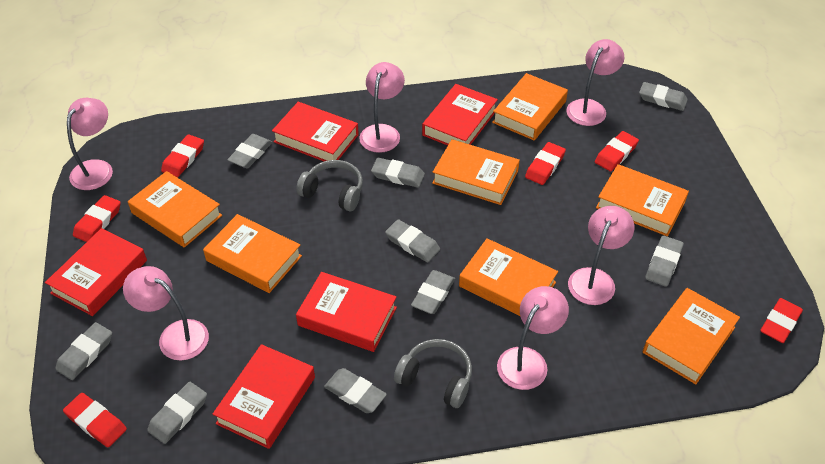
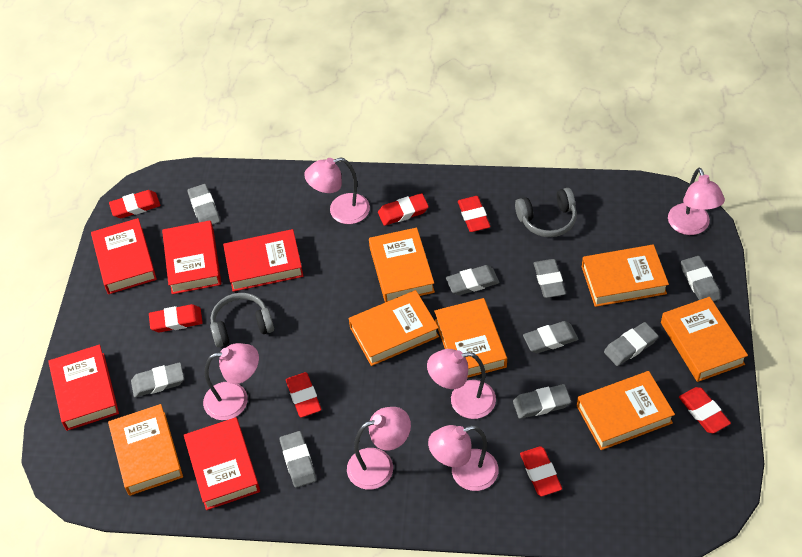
red eraser: 6 -> 7

